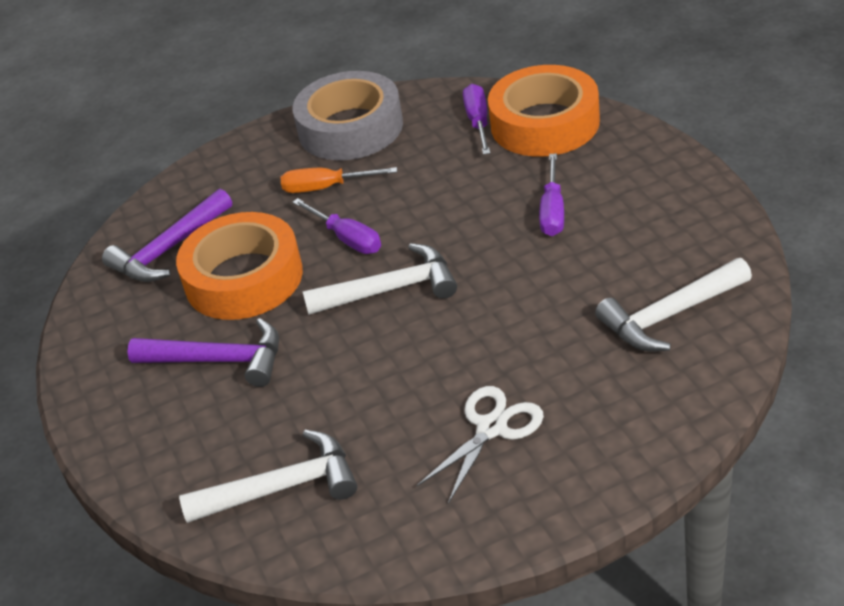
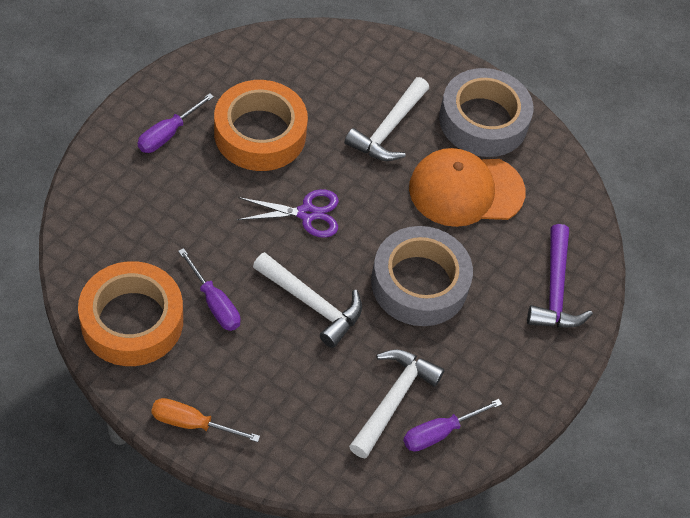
grey tape: 1 -> 2
orange cap: 0 -> 1
purple hammer: 2 -> 1
purple scissors: 0 -> 1
white scissors: 1 -> 0

